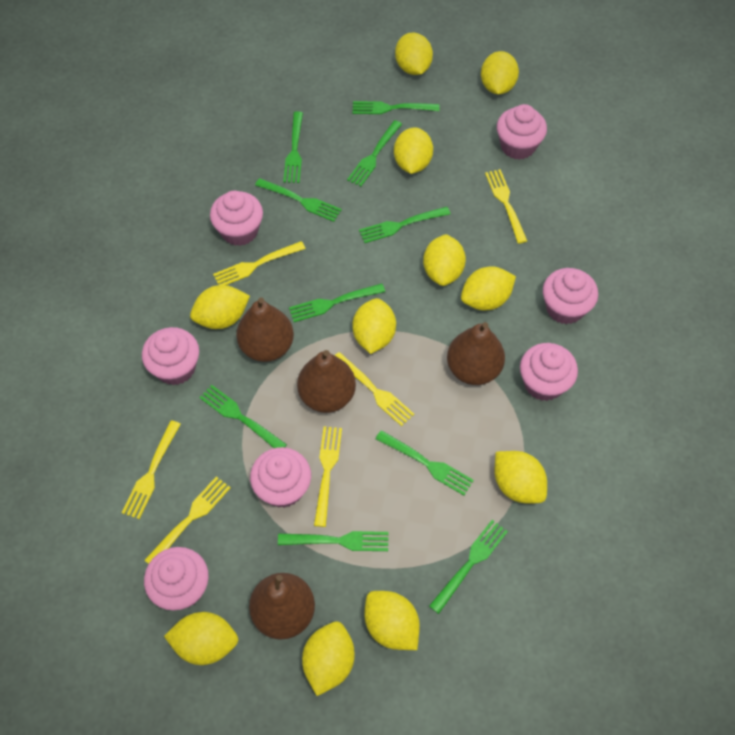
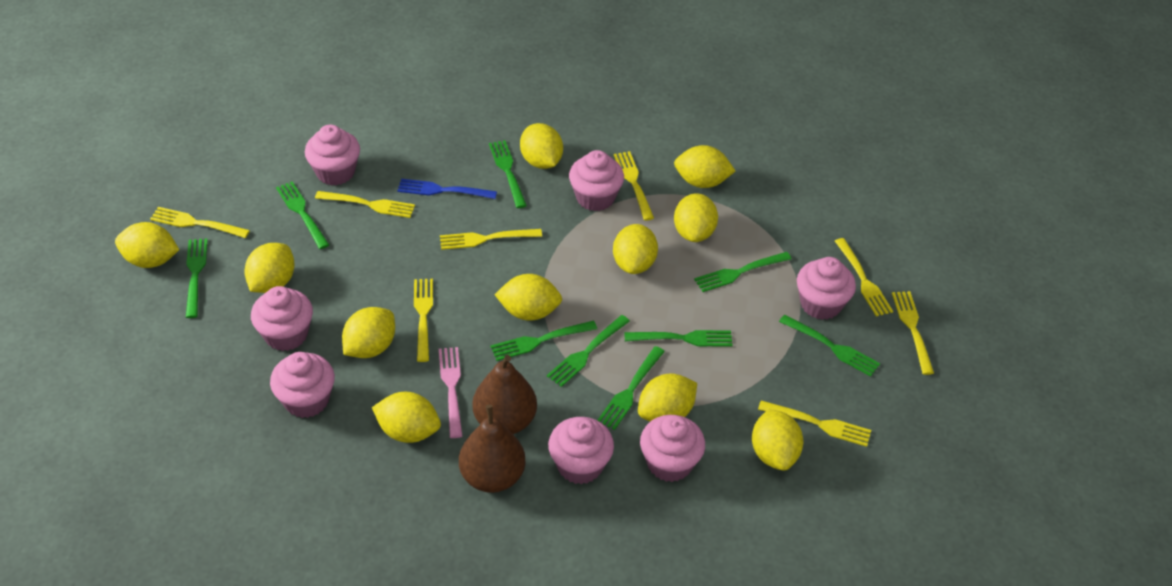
blue fork: 0 -> 1
brown pear: 4 -> 2
green fork: 10 -> 9
pink fork: 0 -> 1
yellow fork: 6 -> 8

